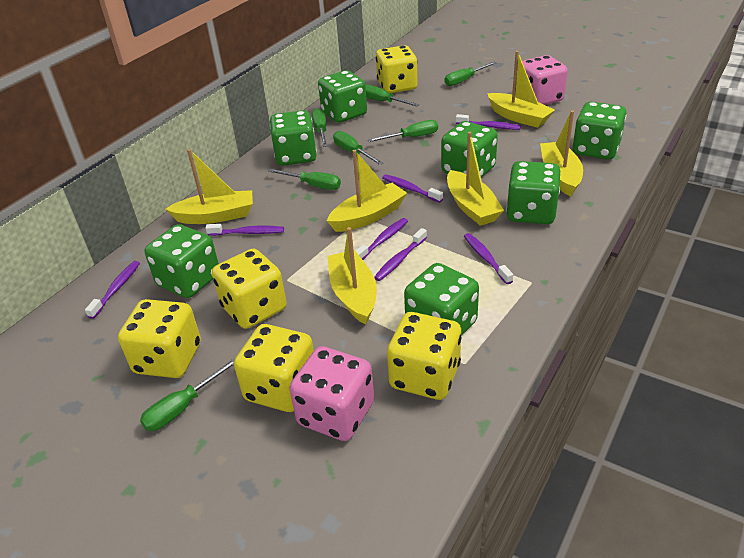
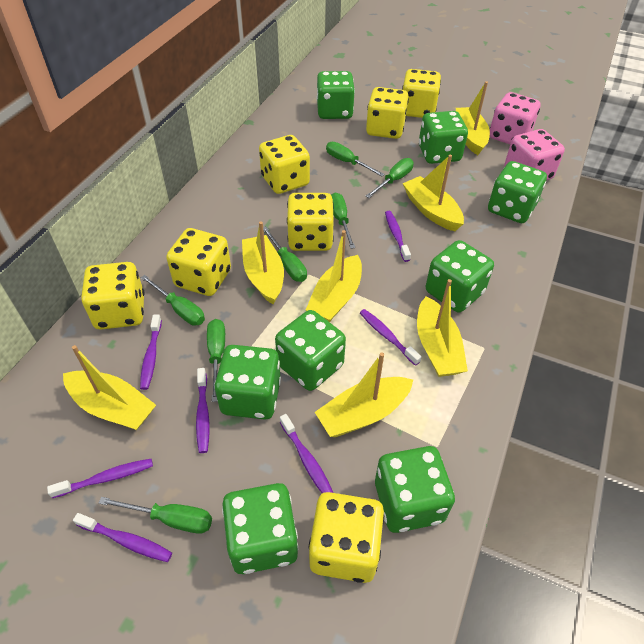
green dice: 7 -> 8
yellow boat: 6 -> 7
yellow dice: 5 -> 7

